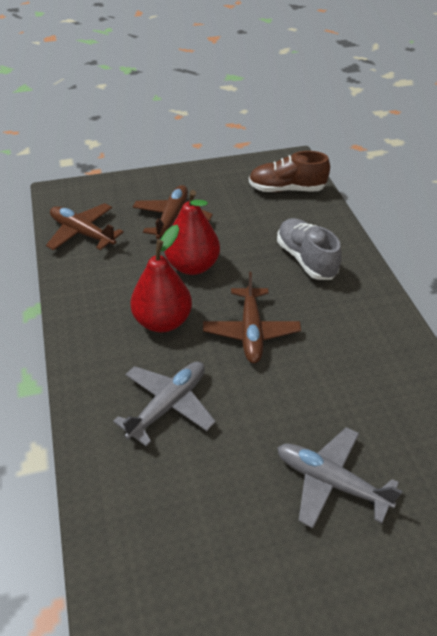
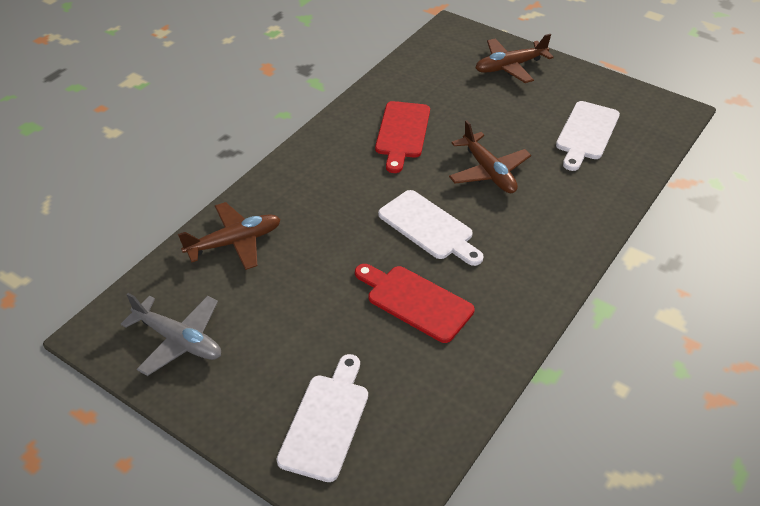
brown shoe: 1 -> 0
grey plane: 2 -> 1
grey shoe: 1 -> 0
red cutting board: 0 -> 2
red pear: 2 -> 0
white cutting board: 0 -> 3

